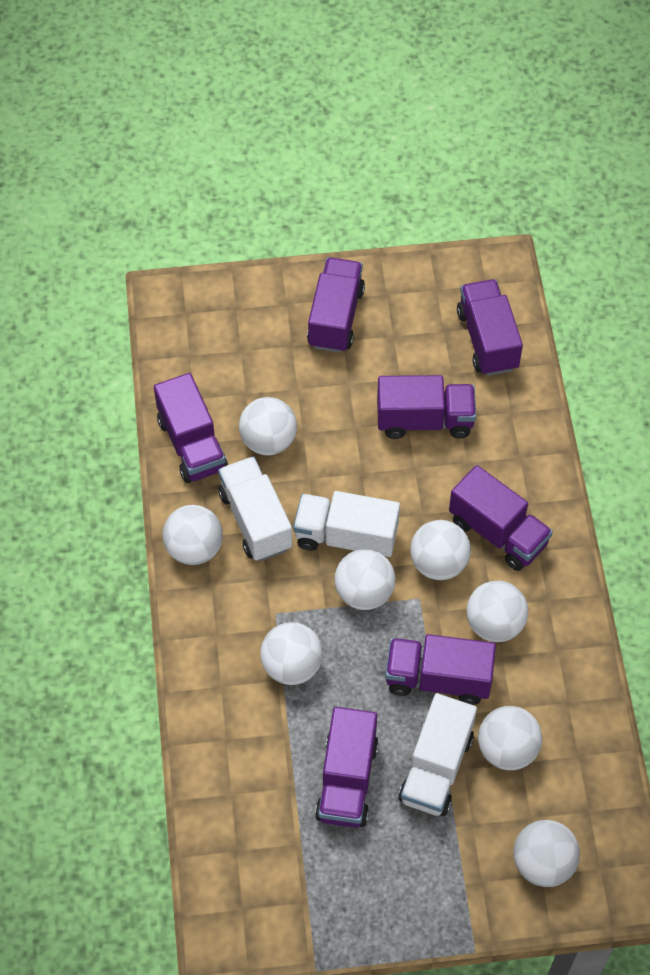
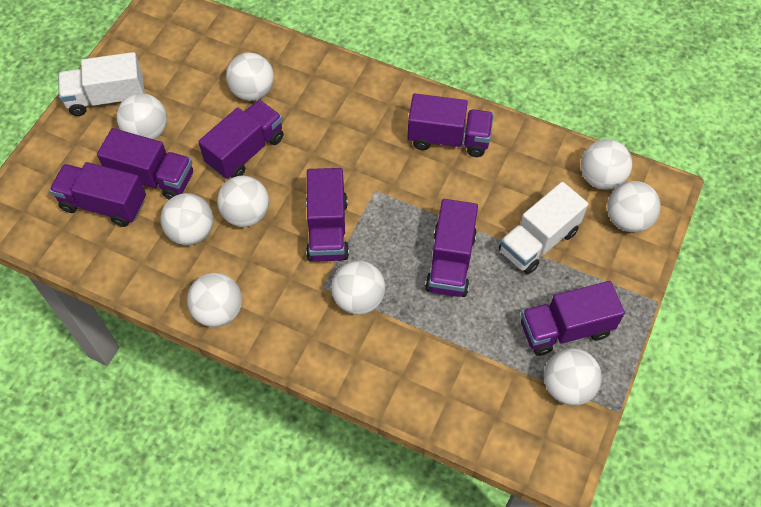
white ball: 8 -> 9
white truck: 3 -> 2

